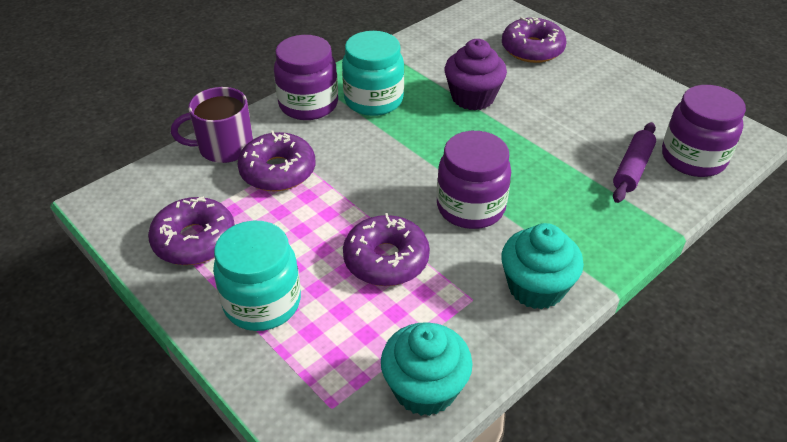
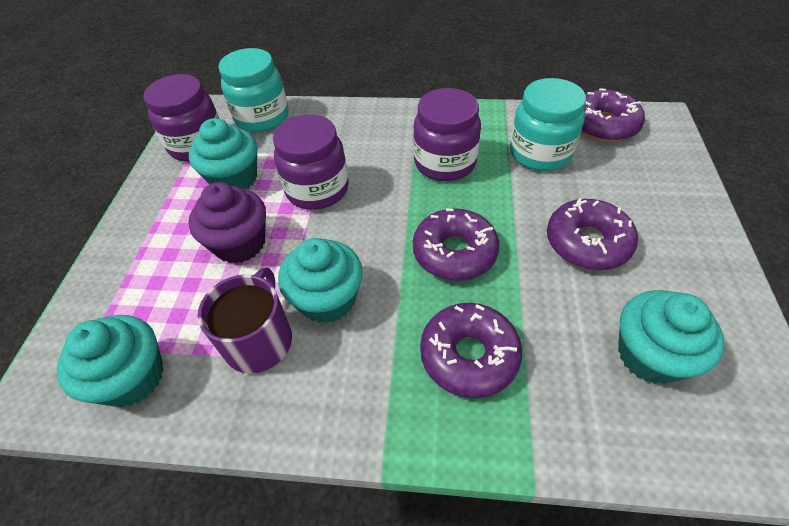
purple rolling pin: 1 -> 0
turquoise cupcake: 2 -> 4

